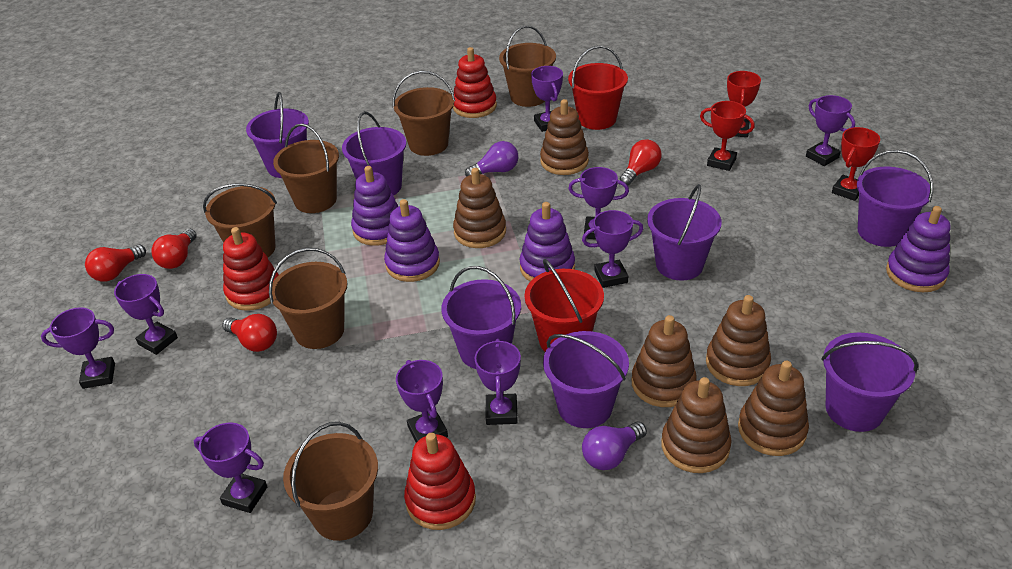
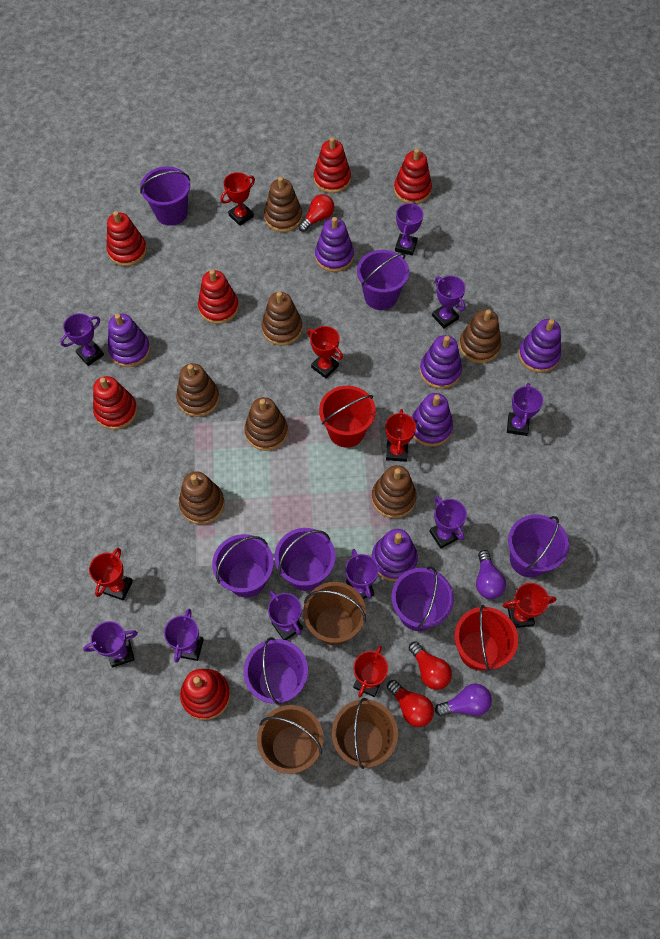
brown bucket: 6 -> 3
brown stacking toy: 6 -> 7
purple stacking toy: 4 -> 6
red light bulb: 4 -> 3
red stacking toy: 3 -> 6
red trophy: 3 -> 6

